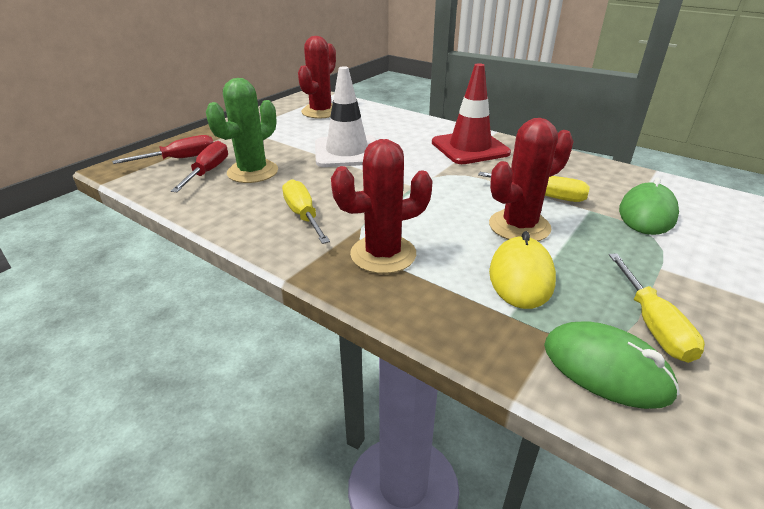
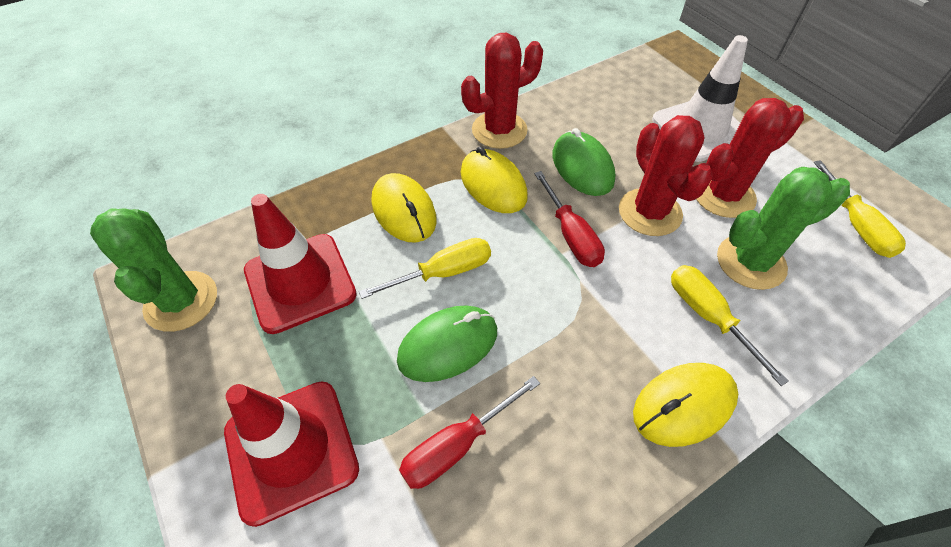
green cactus: 1 -> 2
red traffic cone: 1 -> 2
yellow mouse: 1 -> 3

